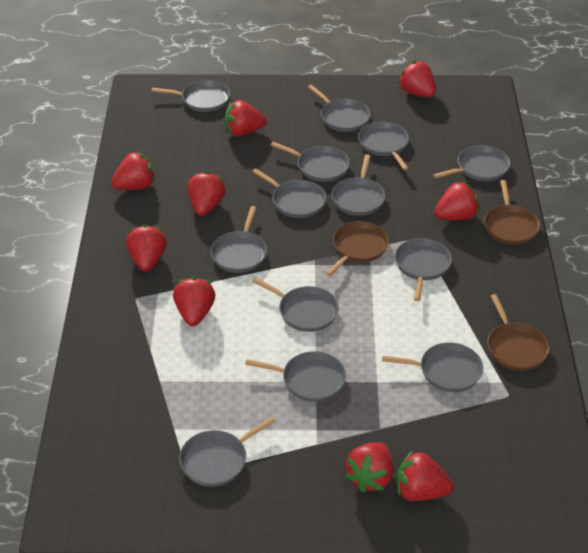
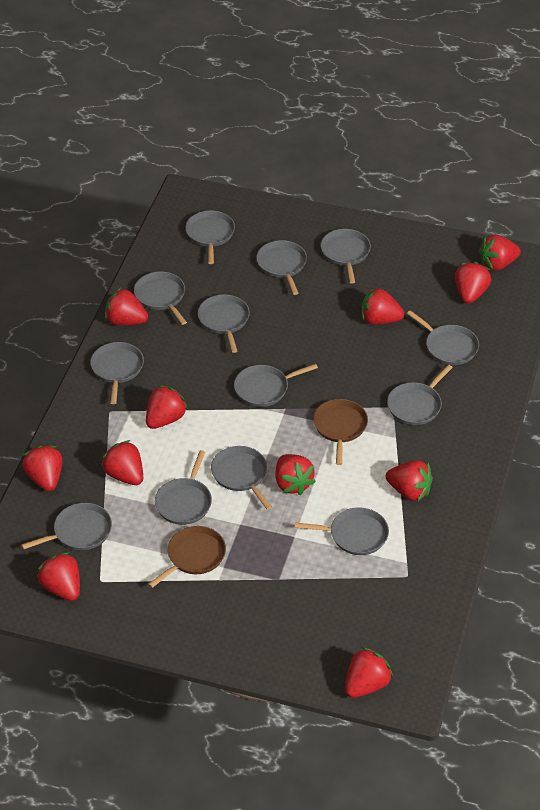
brown pan: 3 -> 2
red strawberry: 9 -> 11

